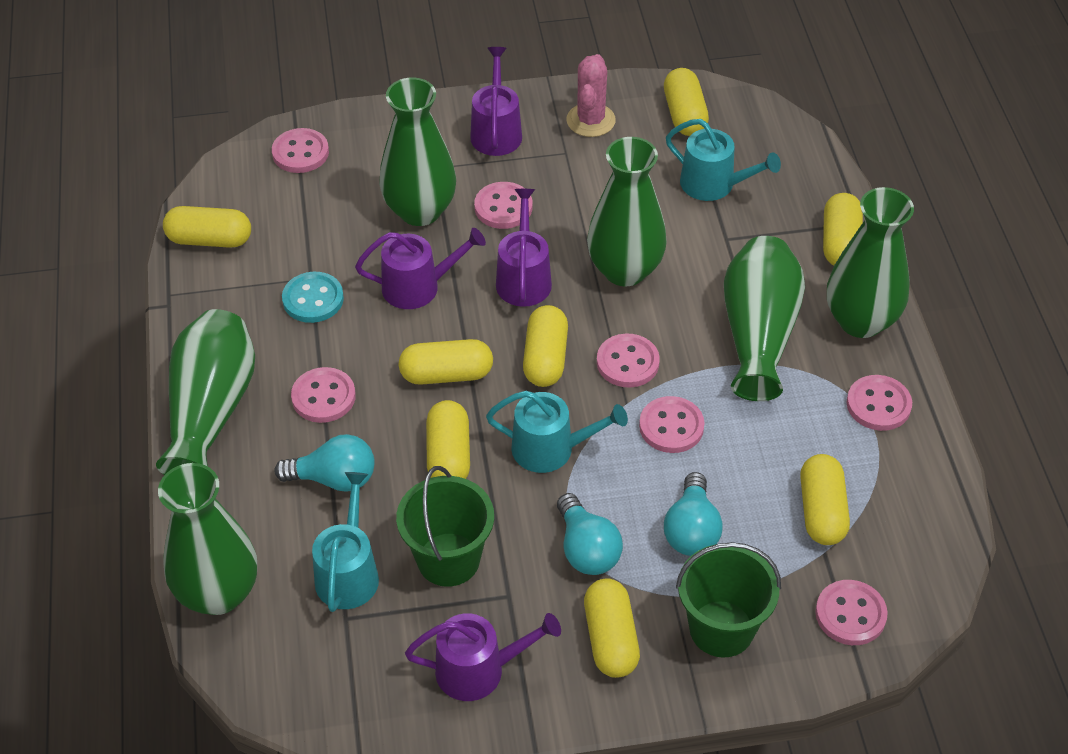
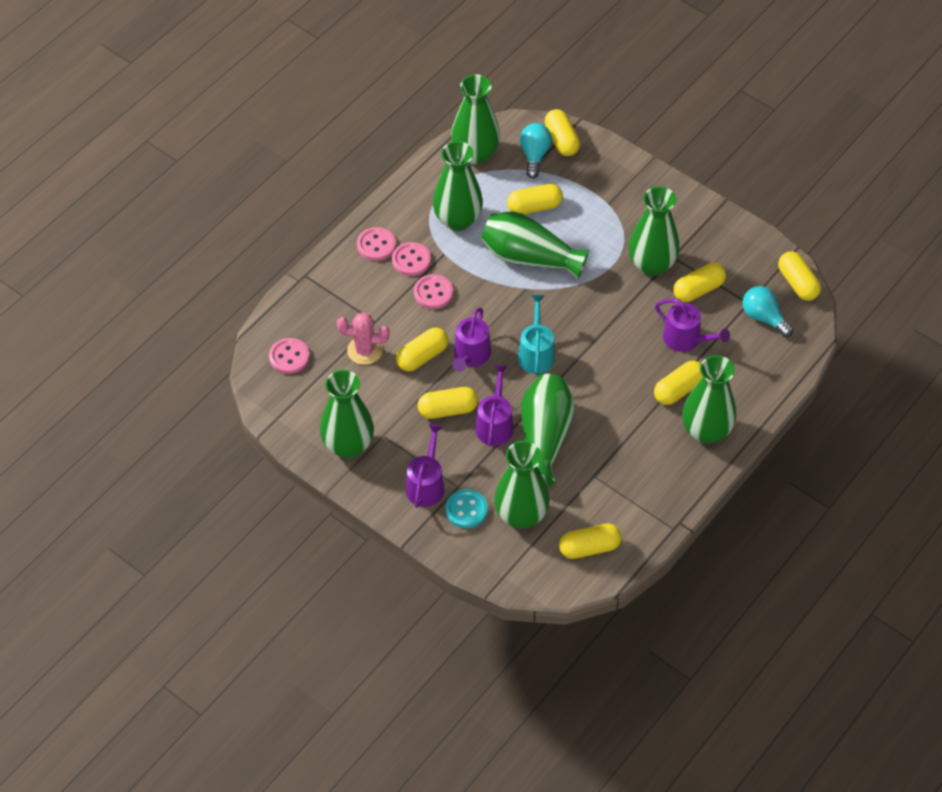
green bucket: 2 -> 0
green vase: 6 -> 8
pink button: 7 -> 4
turquoise light bulb: 3 -> 2
turquoise watering can: 3 -> 1

